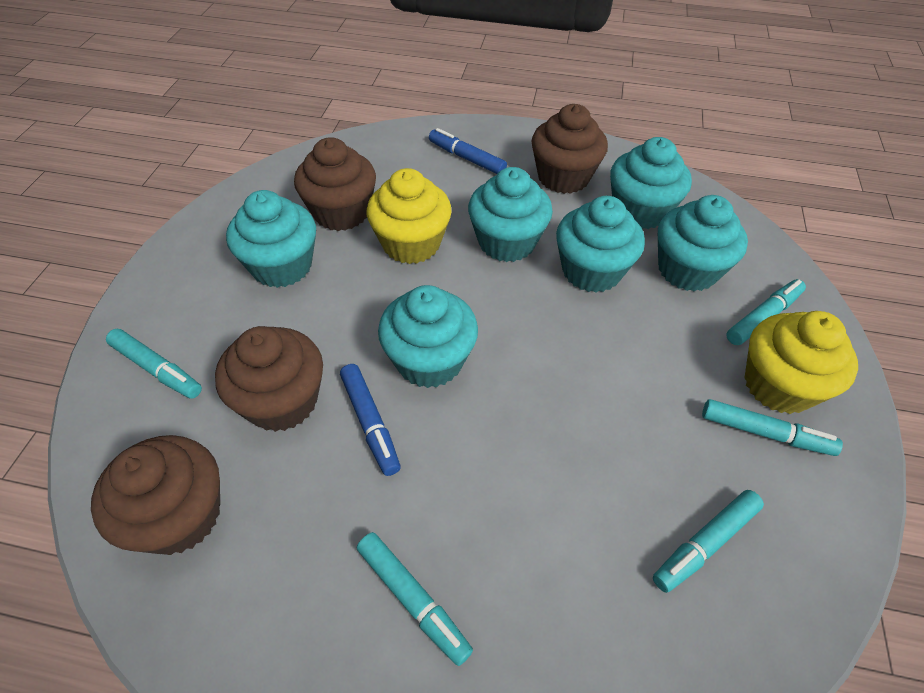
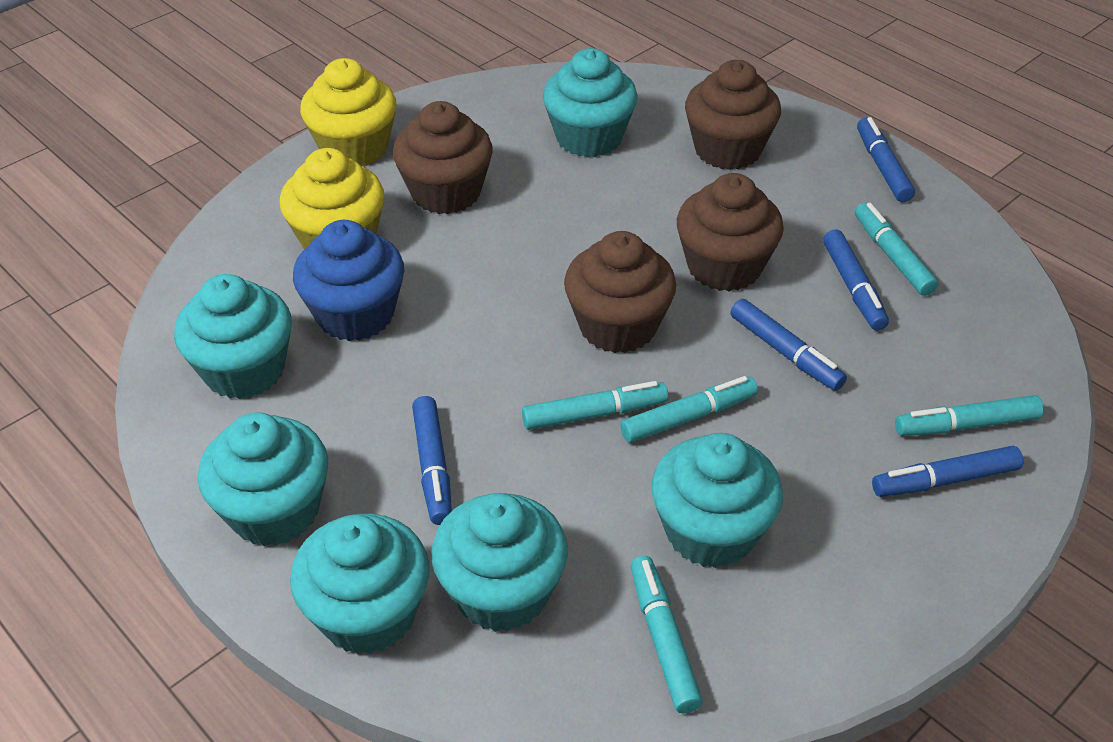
blue cupcake: 0 -> 1
blue marker: 2 -> 5

